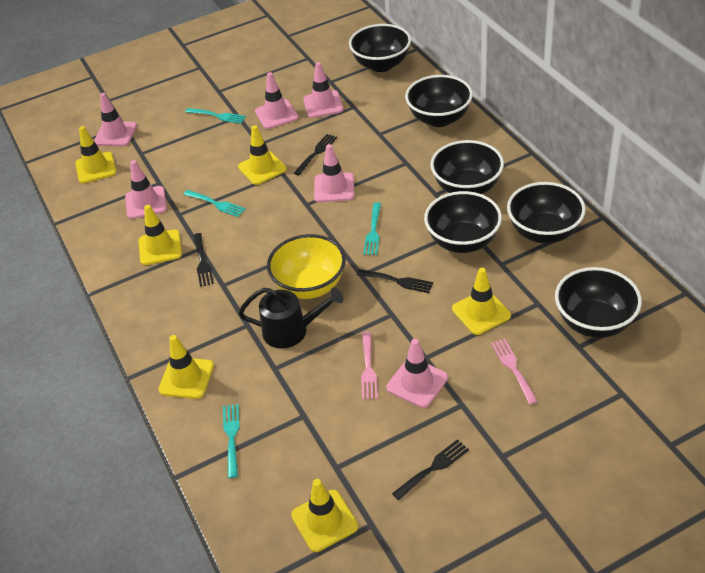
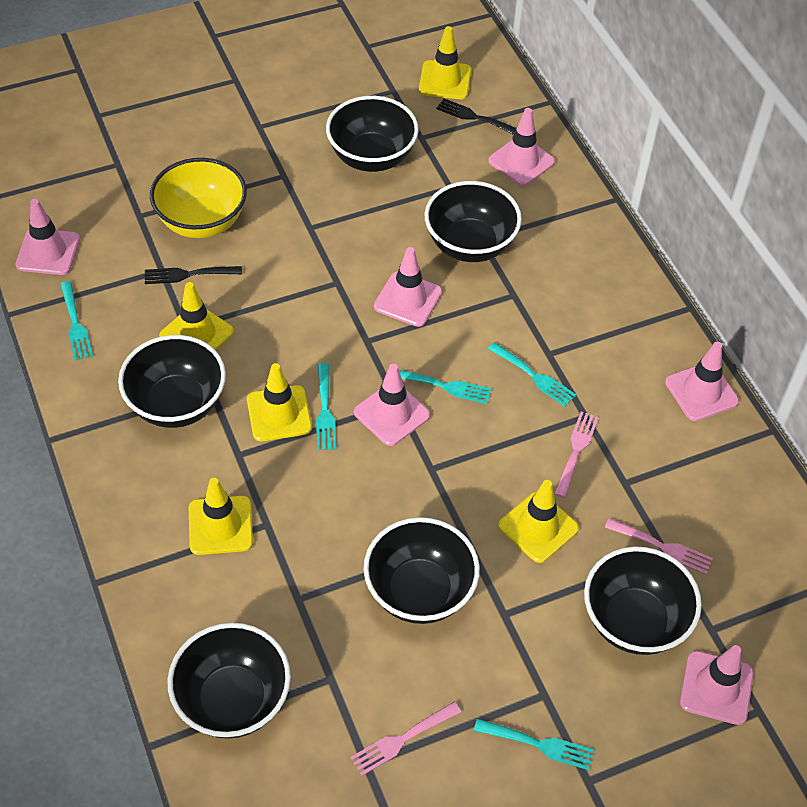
black fork: 4 -> 2
black watering can: 1 -> 0
pink fork: 2 -> 3
turquoise fork: 4 -> 5
yellow traffic cone: 6 -> 5

